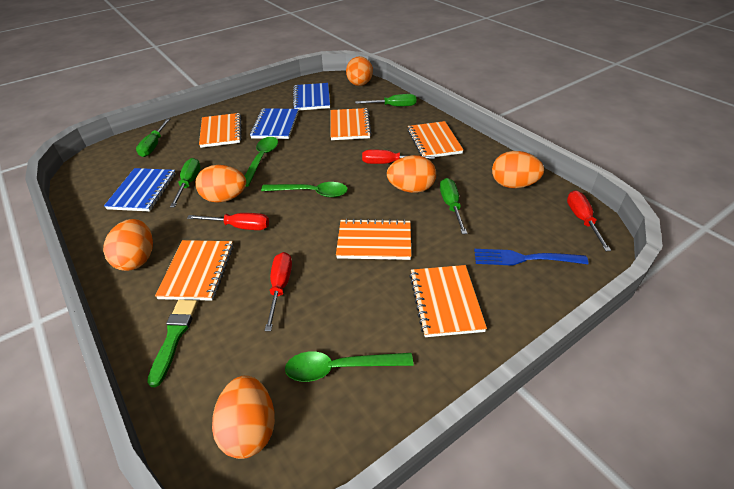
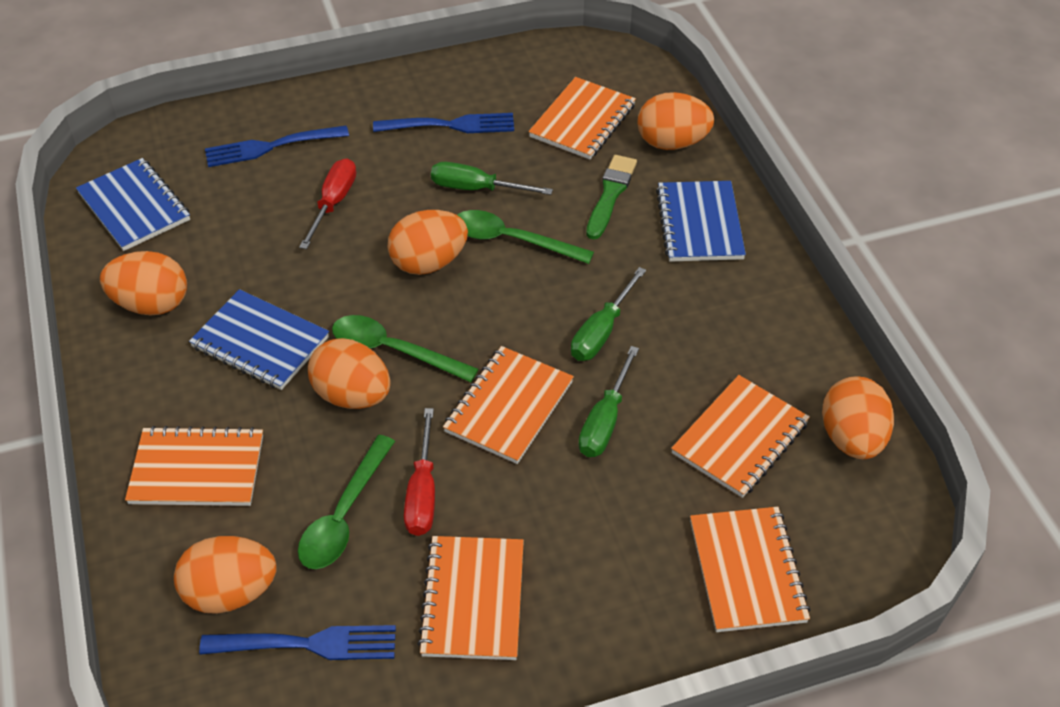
blue fork: 1 -> 3
green screwdriver: 4 -> 3
red screwdriver: 4 -> 2

